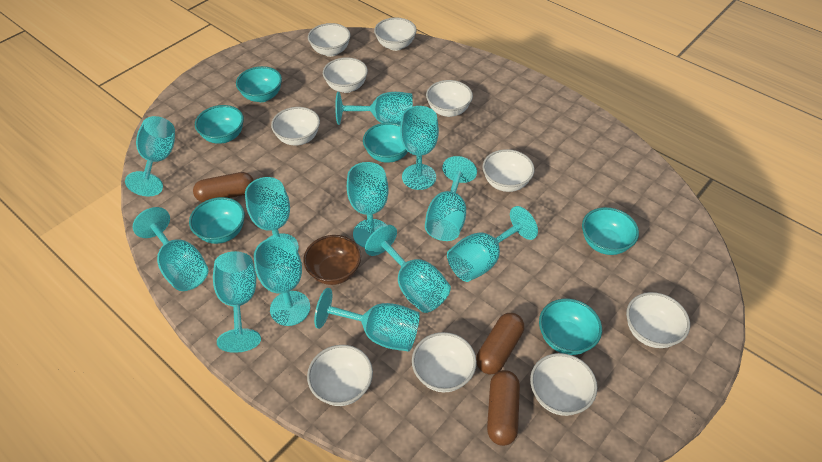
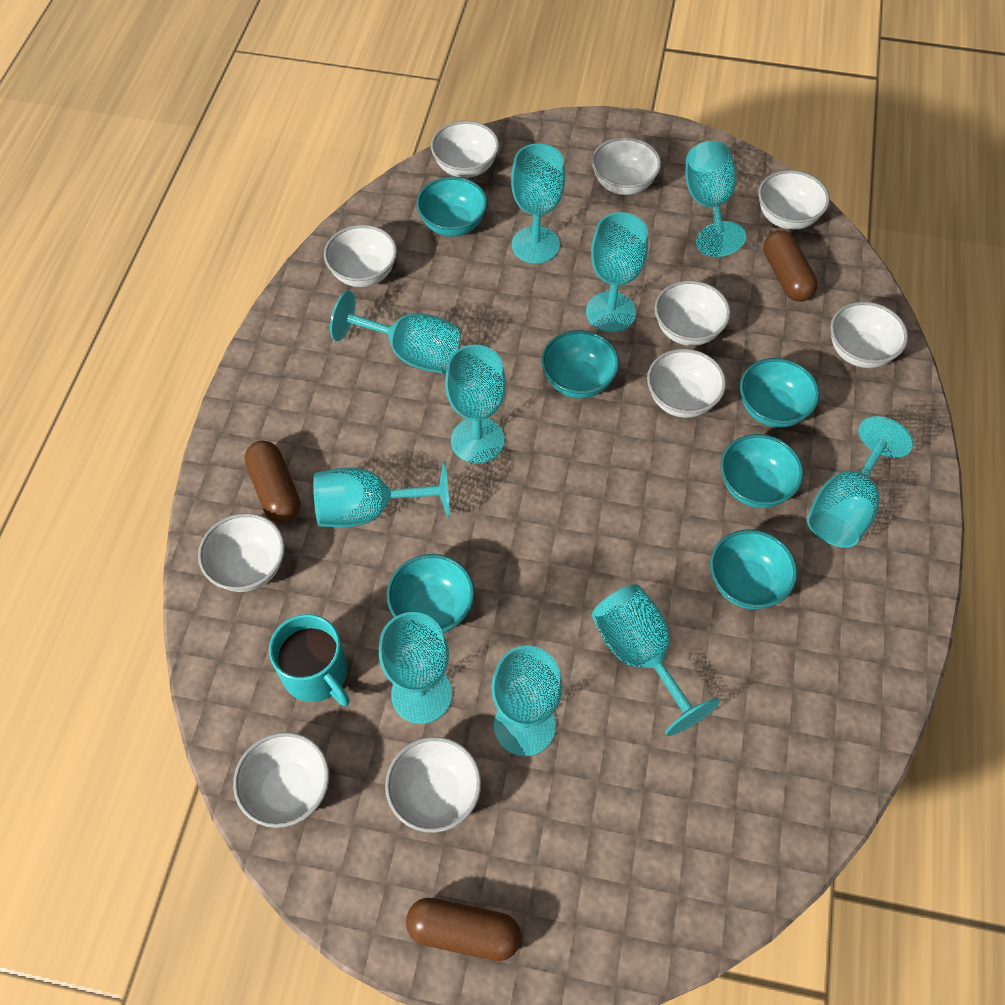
brown bowl: 1 -> 0
turquoise goblet: 12 -> 10
turquoise mug: 0 -> 1

